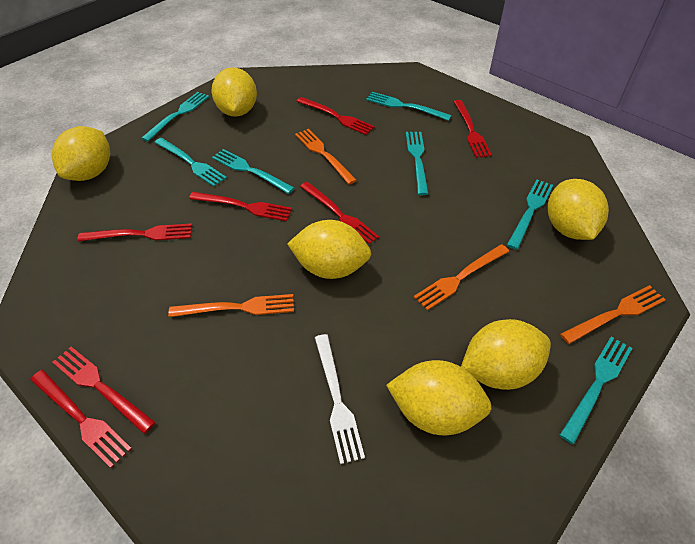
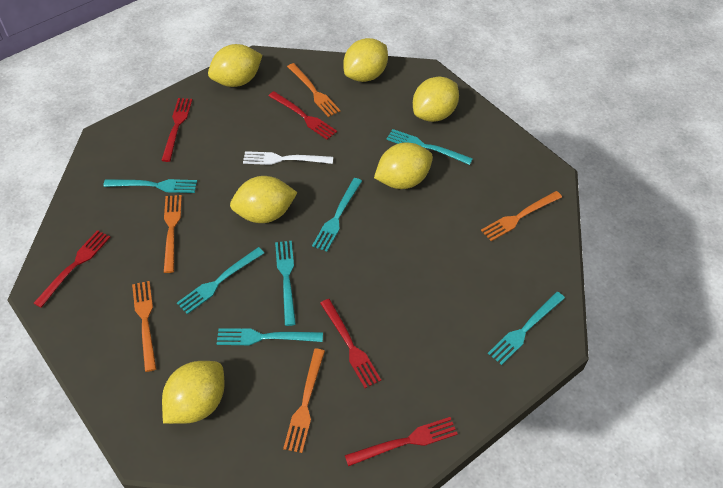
orange fork: 4 -> 5
red fork: 7 -> 5

